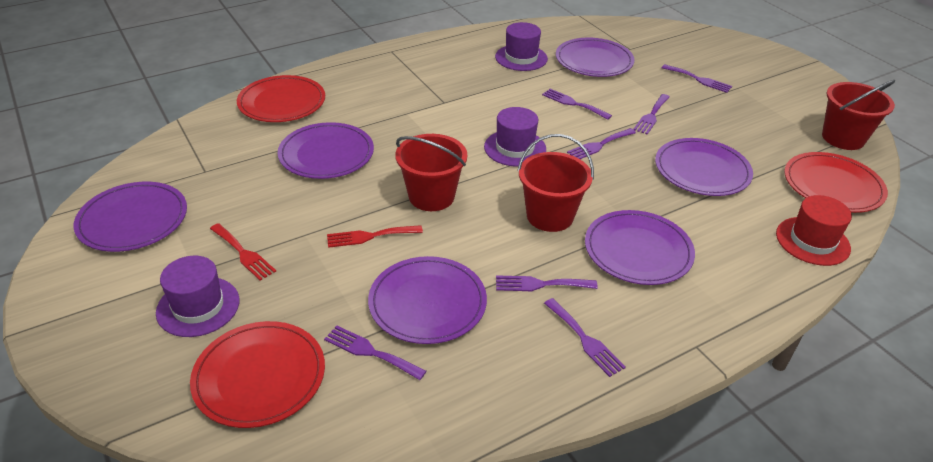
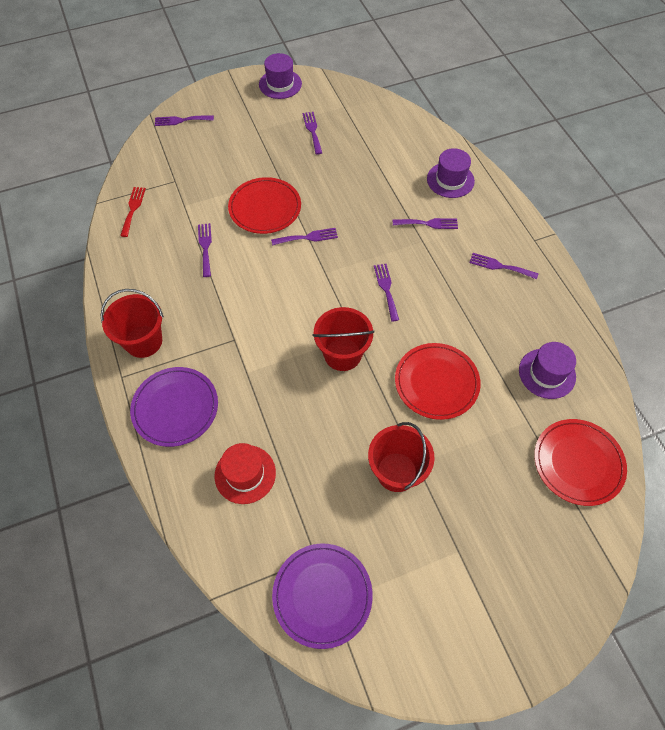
purple plate: 6 -> 2
red fork: 2 -> 1

